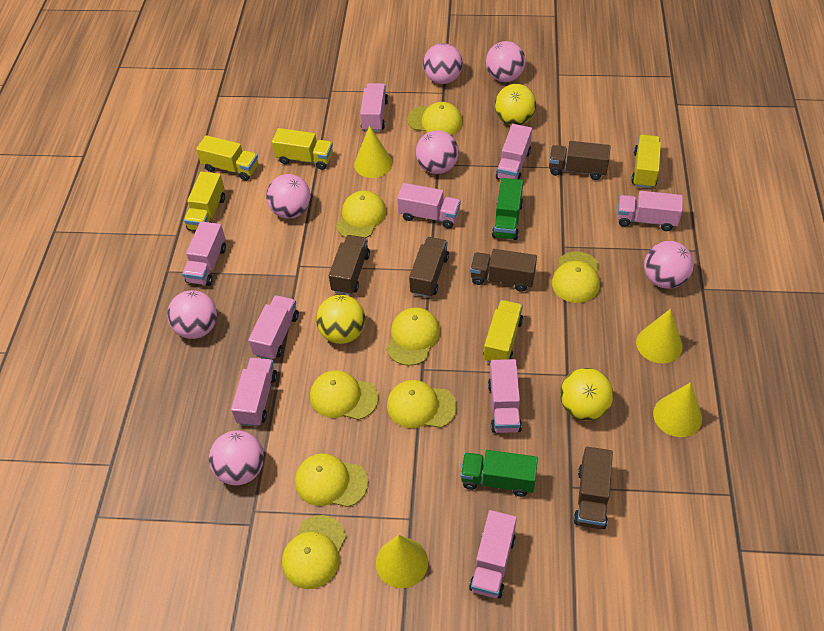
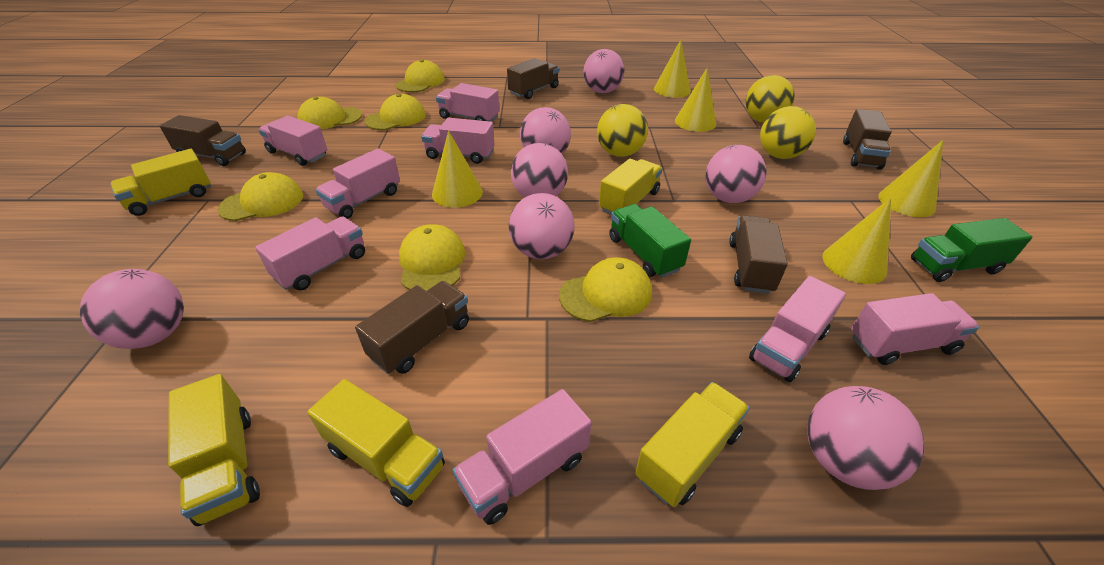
pink truck: 9 -> 8
yellow cap: 8 -> 6
yellow cone: 4 -> 5

